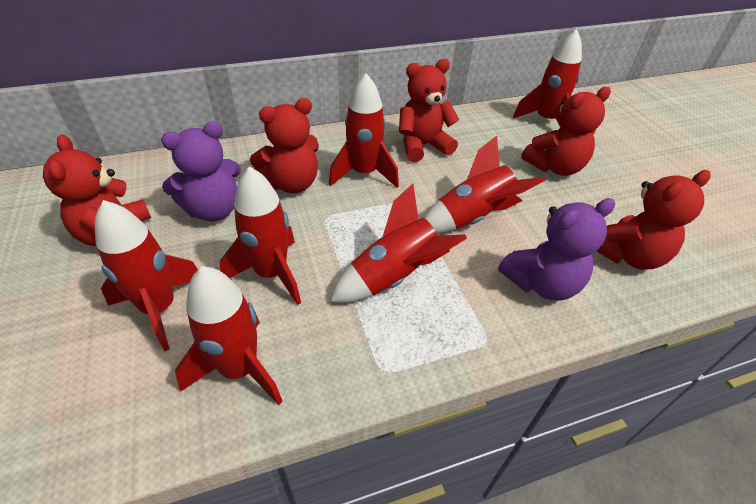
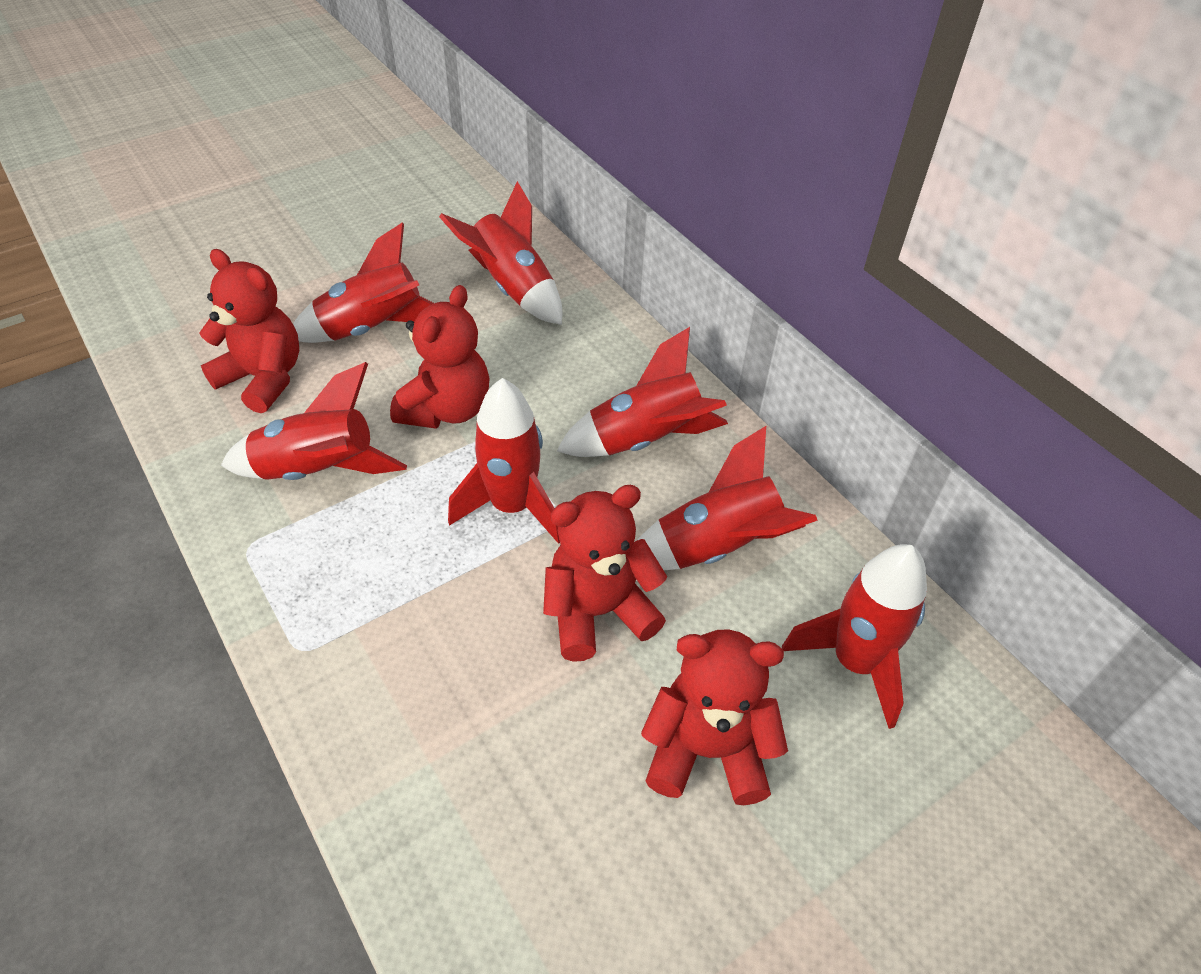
purple teddy bear: 2 -> 0
red teddy bear: 5 -> 4

